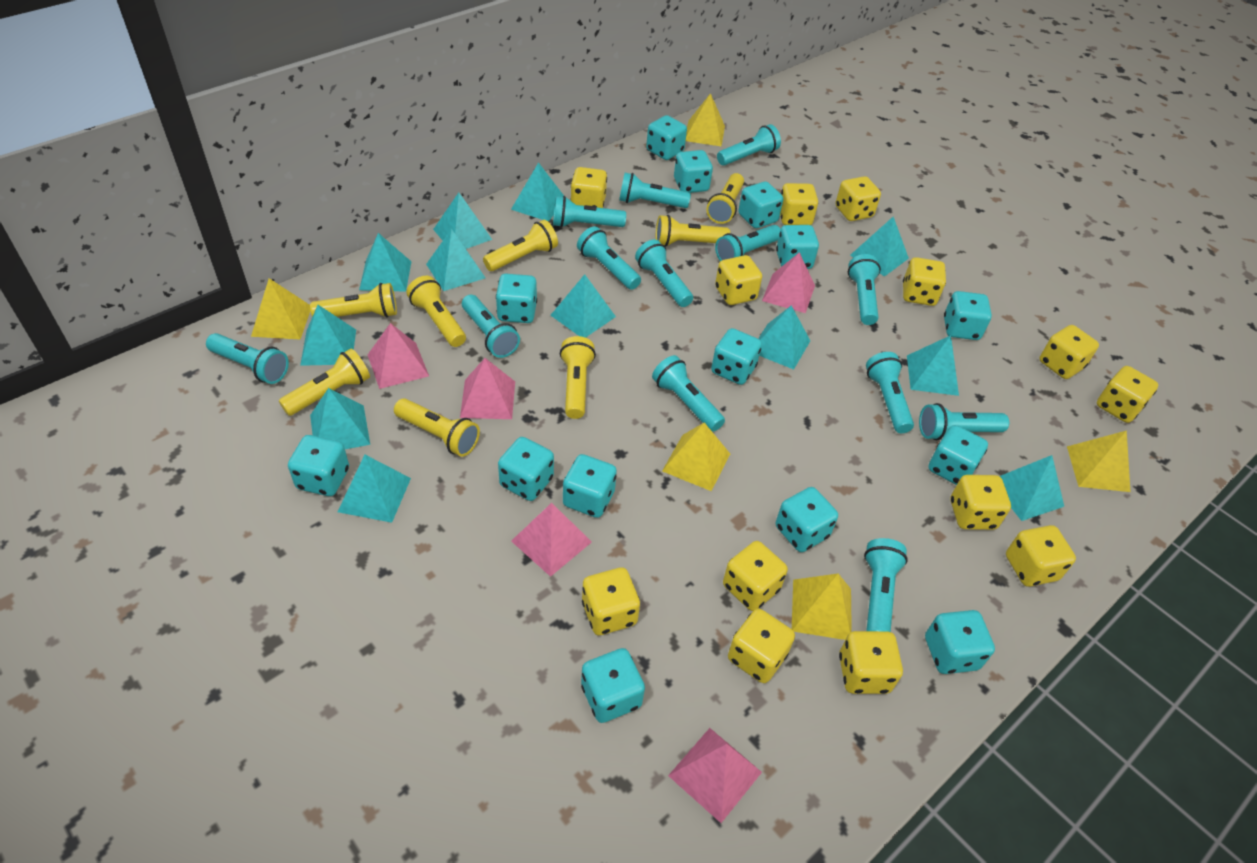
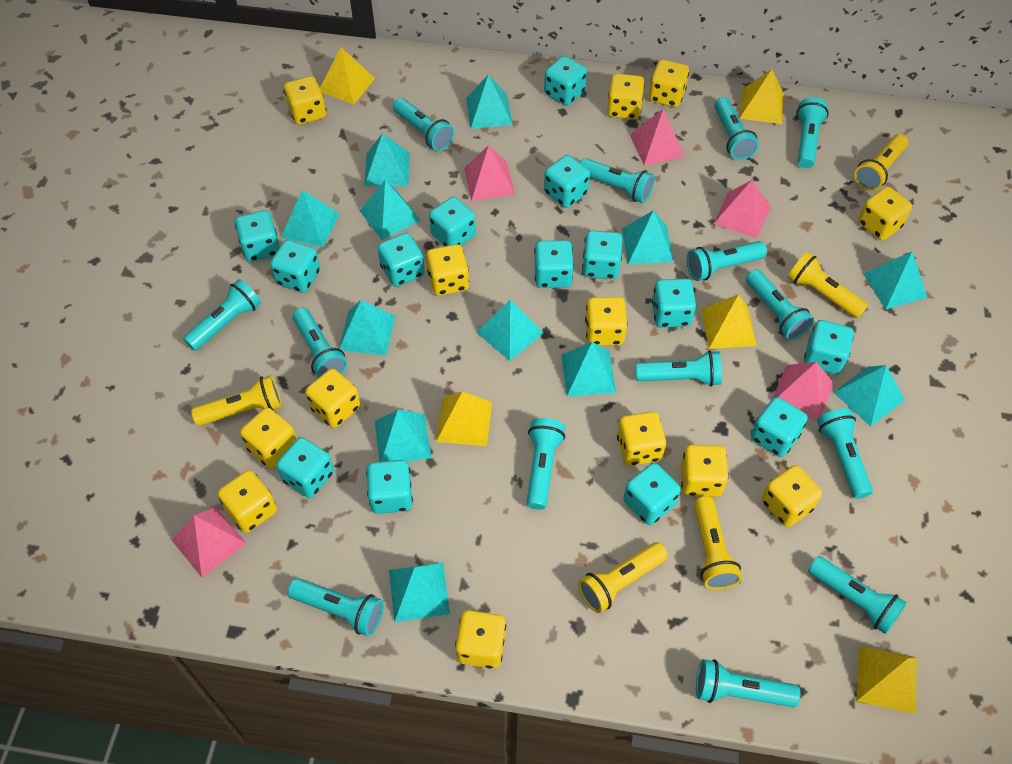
turquoise flashlight: 13 -> 14
yellow flashlight: 8 -> 5

